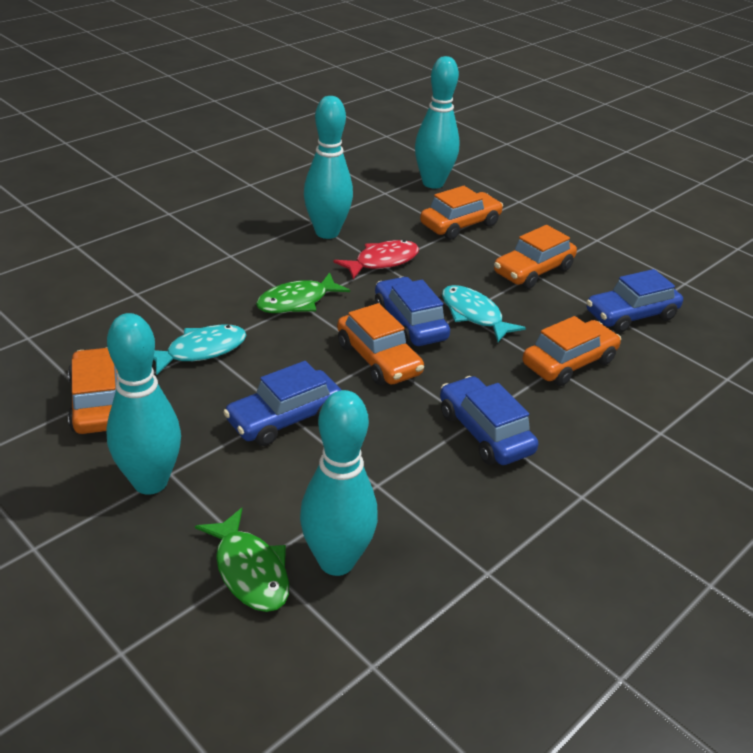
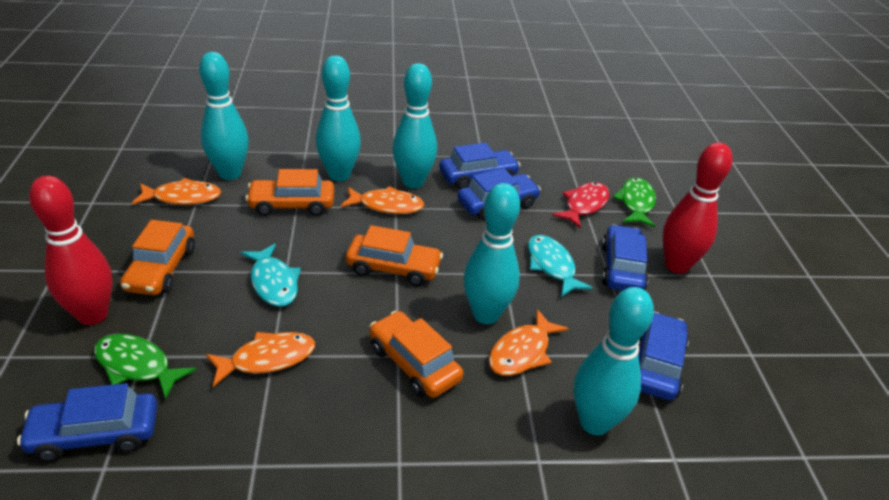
blue car: 4 -> 5
orange car: 5 -> 4
orange fish: 0 -> 4
red bowling pin: 0 -> 2
turquoise bowling pin: 4 -> 5

